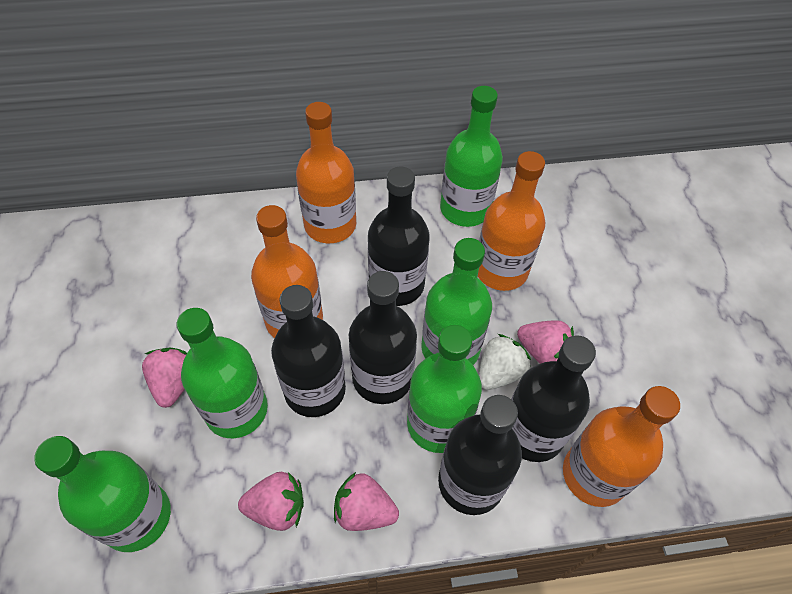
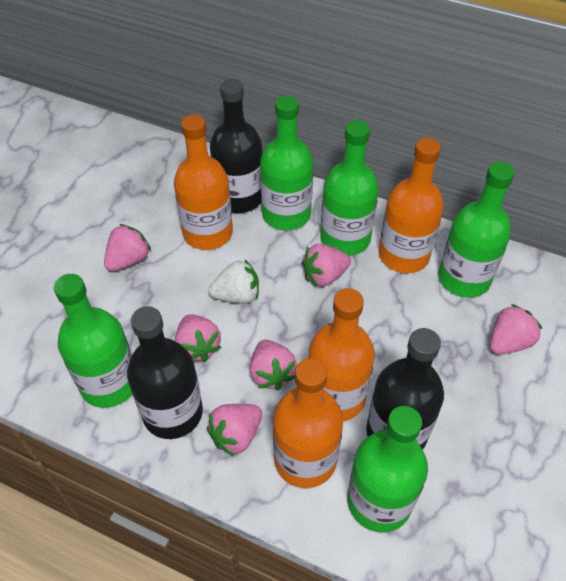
black bottle: 5 -> 3
pink strawberry: 4 -> 6

